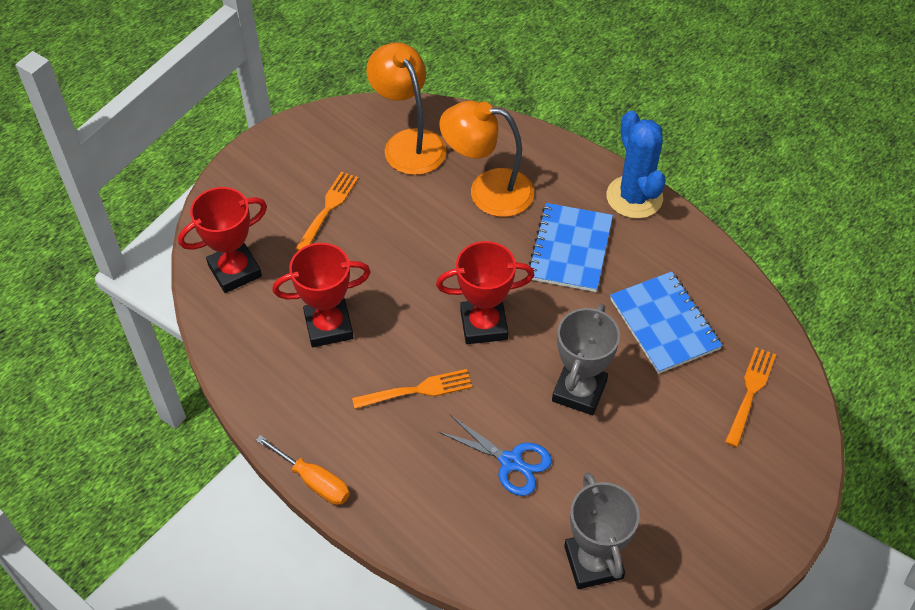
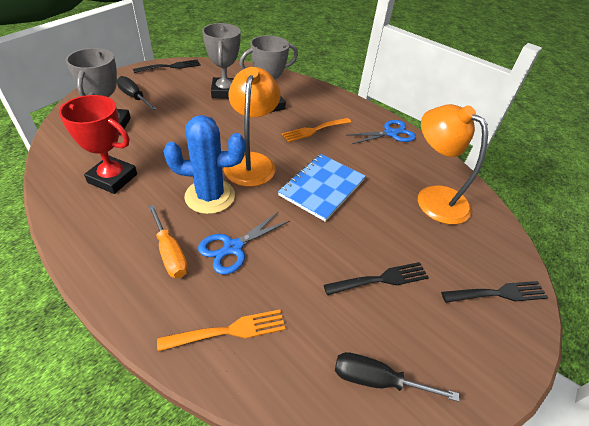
black fork: 0 -> 3
black screwdriver: 0 -> 2
blue notebook: 2 -> 1
blue scissors: 1 -> 2
grey trophy: 2 -> 3
orange fork: 3 -> 2
red trophy: 3 -> 1

